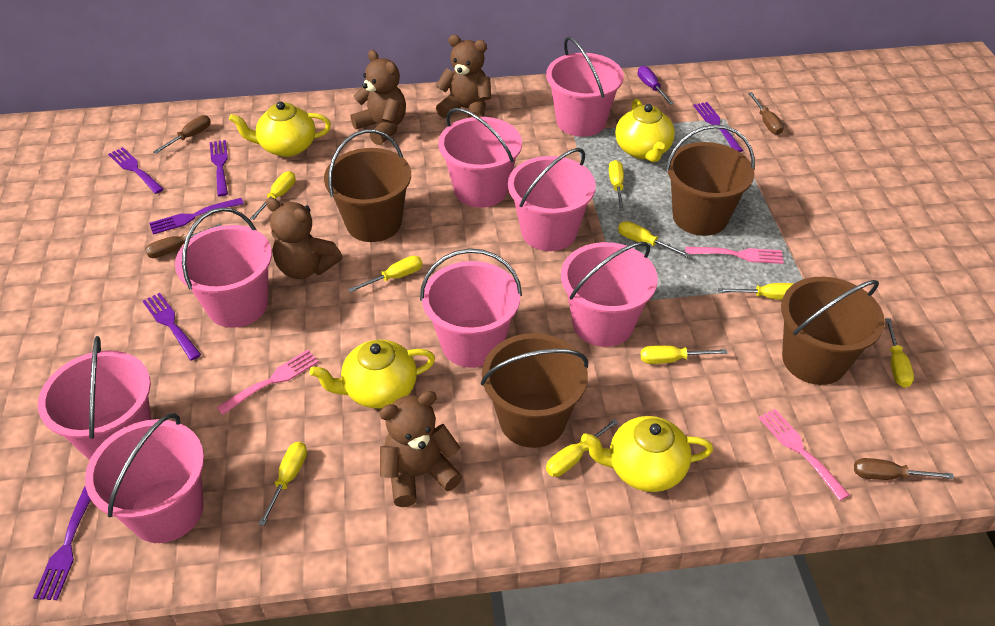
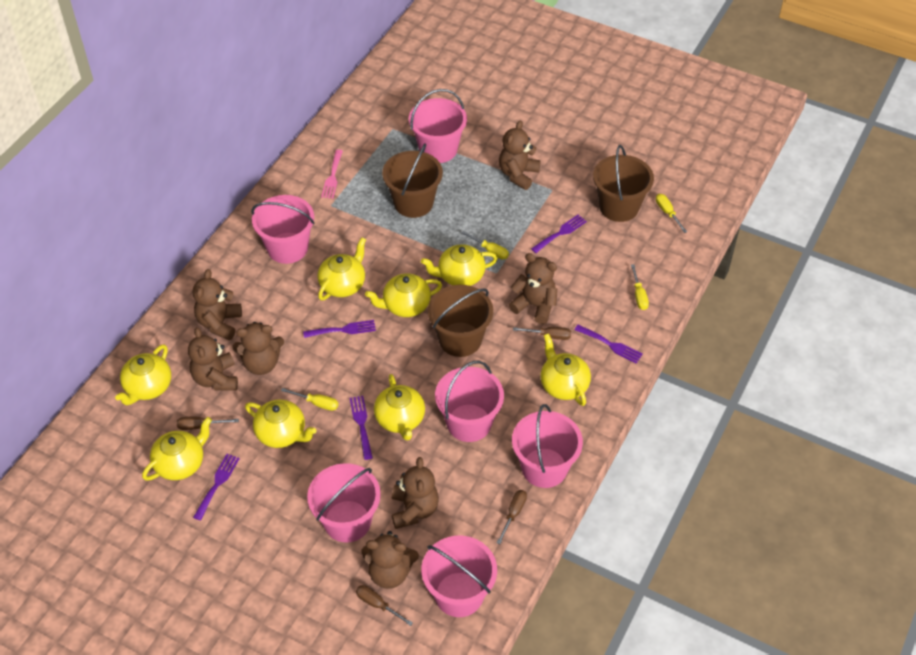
brown bucket: 4 -> 3
brown teddy bear: 4 -> 7
pink bucket: 8 -> 6
pink fork: 3 -> 1
purple fork: 6 -> 5
purple screwdriver: 1 -> 0
yellow screwdriver: 9 -> 4
yellow teapot: 4 -> 8

